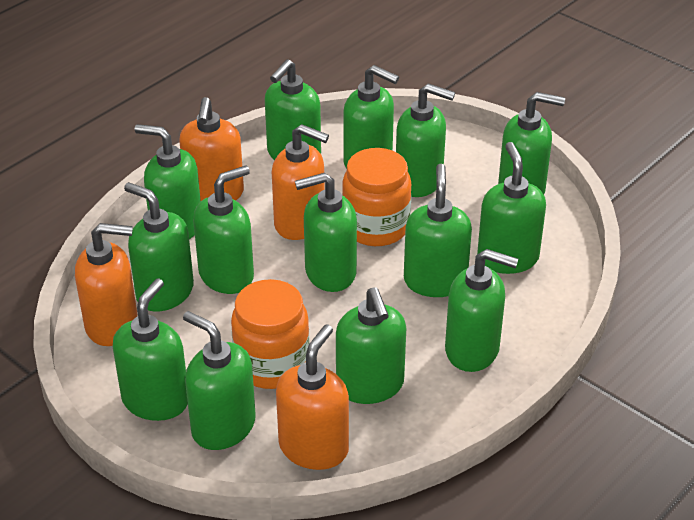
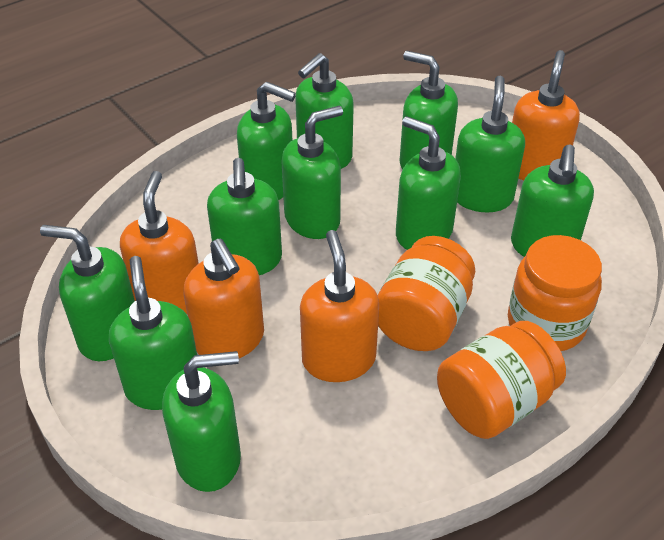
green soap dispenser: 14 -> 11
orange jar: 2 -> 3

